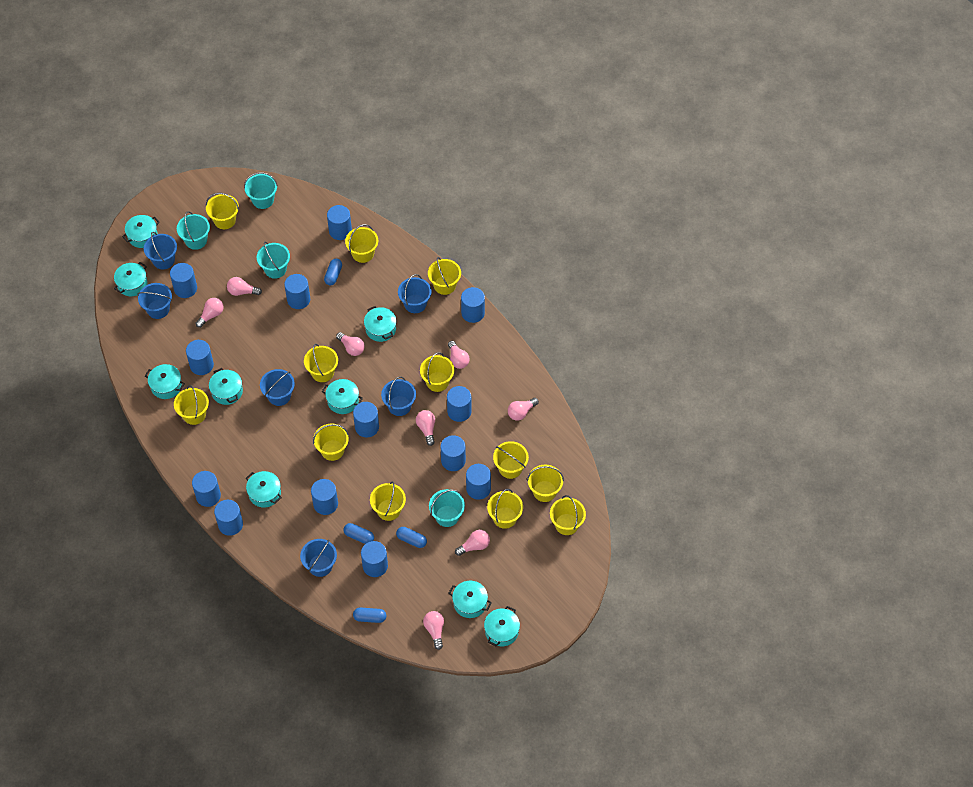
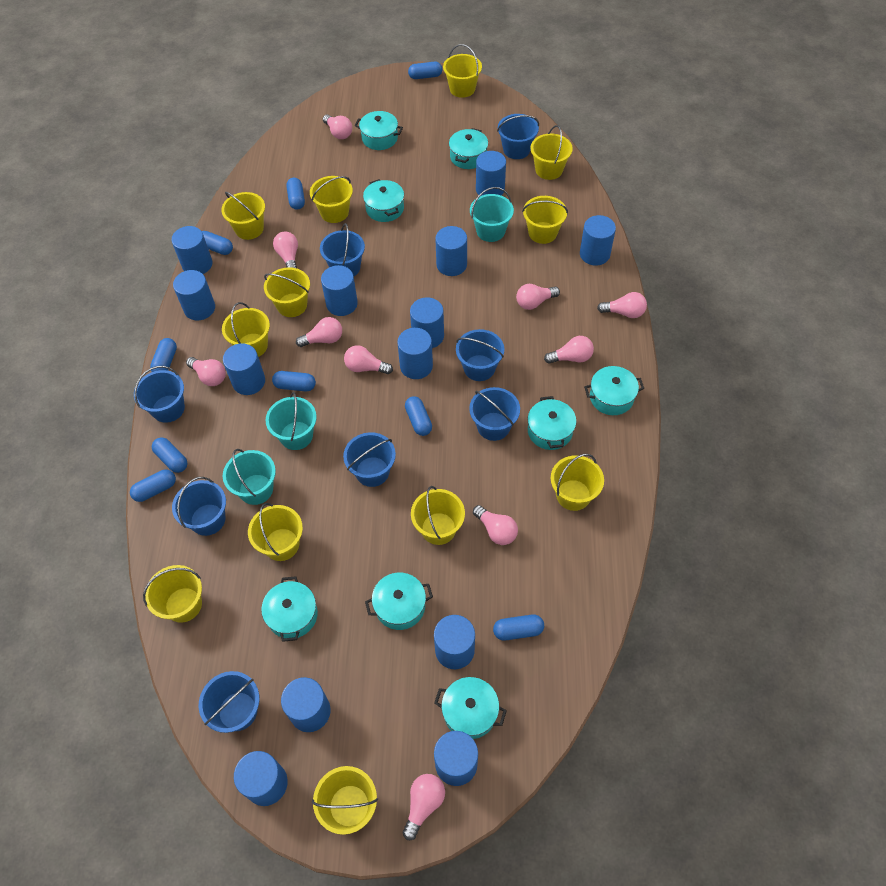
blue bucket: 6 -> 8
blue capsule: 4 -> 9
pink light bulb: 8 -> 10
turquoise bucket: 4 -> 3
turquoise pot: 9 -> 8

